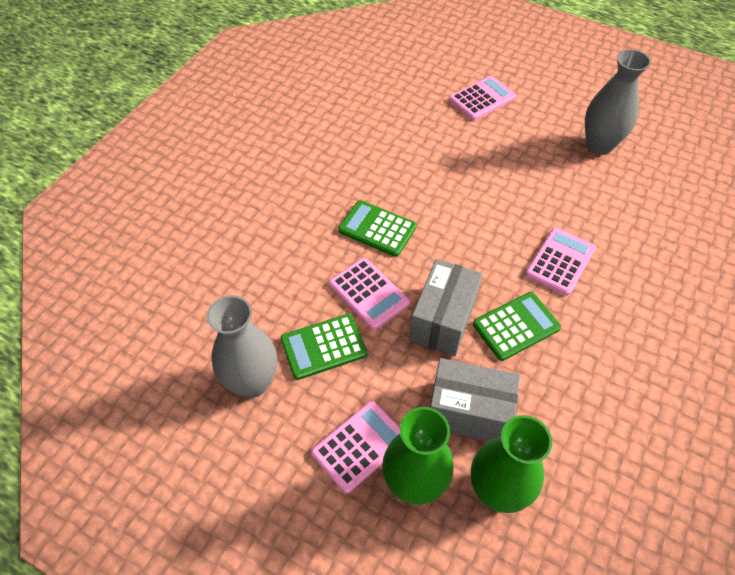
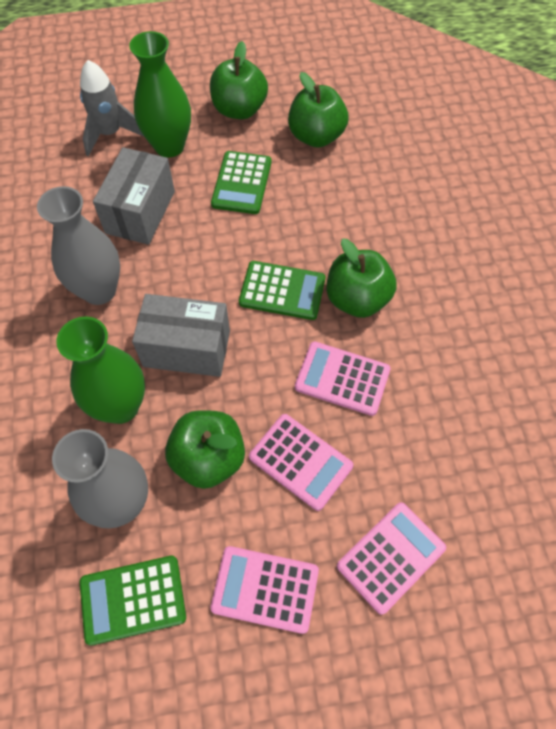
green apple: 0 -> 4
grey rocket: 0 -> 1

